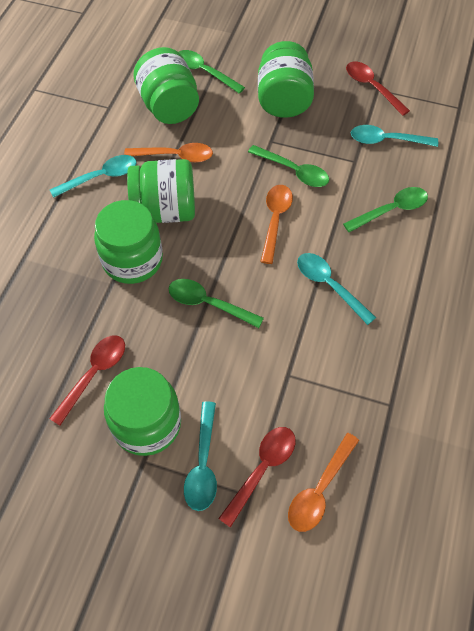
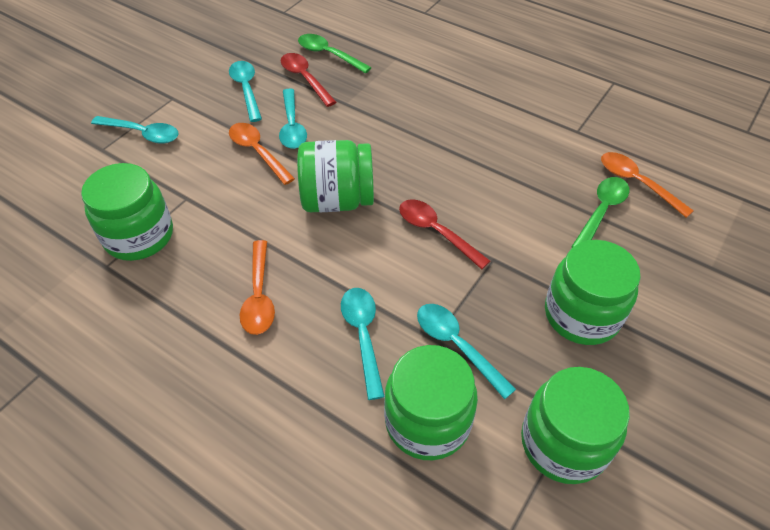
green spoon: 4 -> 2
red spoon: 3 -> 2
turquoise spoon: 4 -> 5

